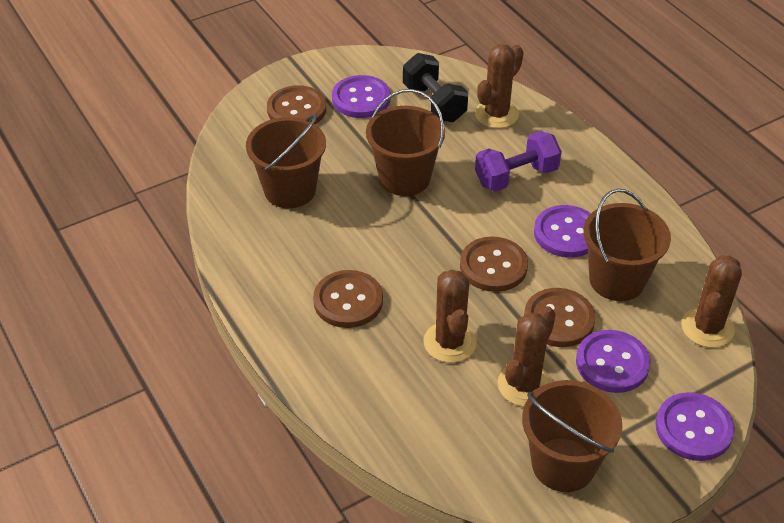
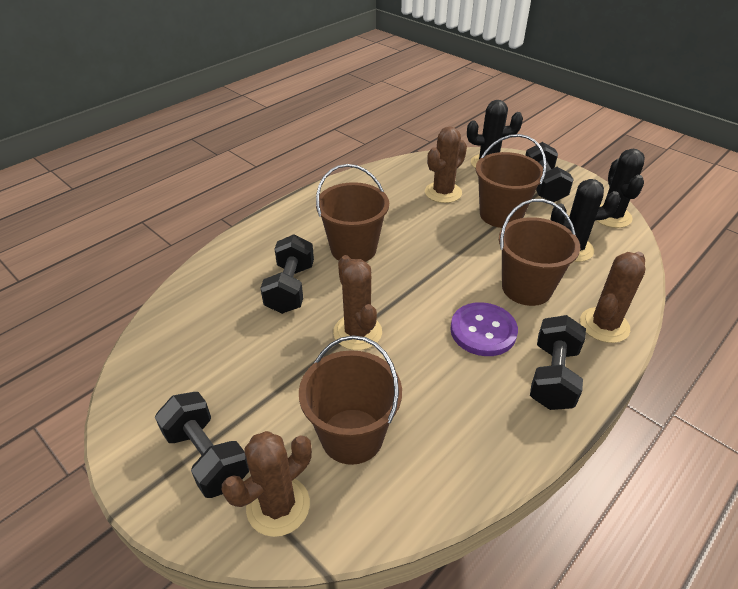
black cactus: 0 -> 3
black dumbbell: 1 -> 4
brown button: 4 -> 0
purple button: 4 -> 1
purple dumbbell: 1 -> 0

